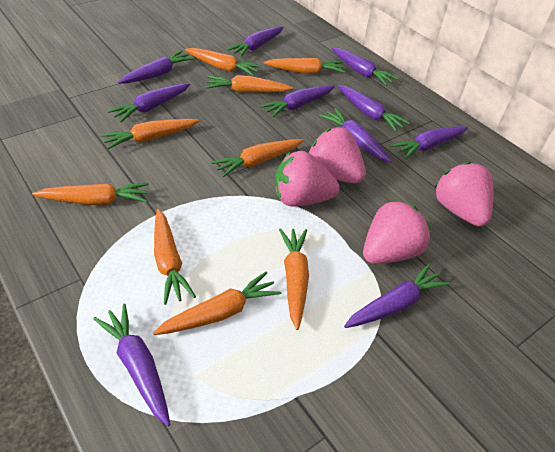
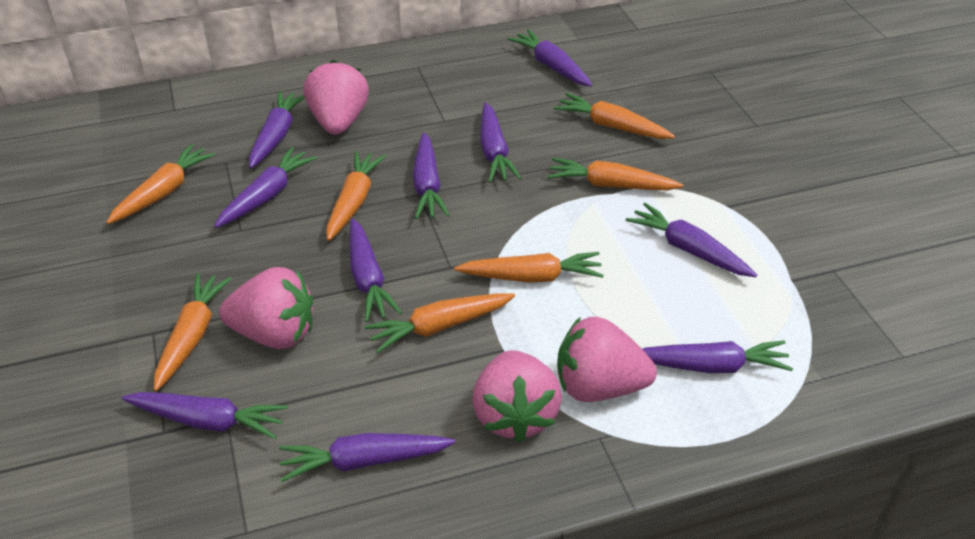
orange carrot: 9 -> 7

